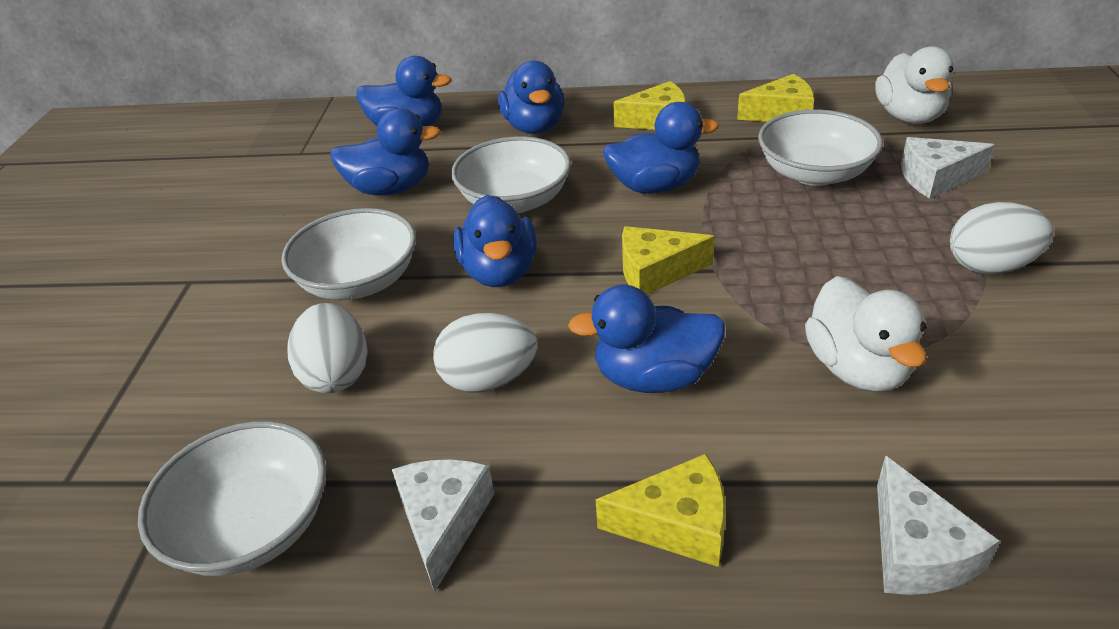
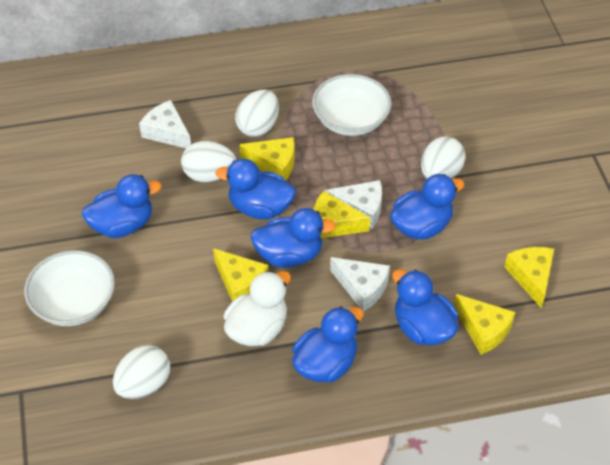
white bowl: 4 -> 2
white duck: 2 -> 1
white egg: 3 -> 4
yellow cheese: 4 -> 5

